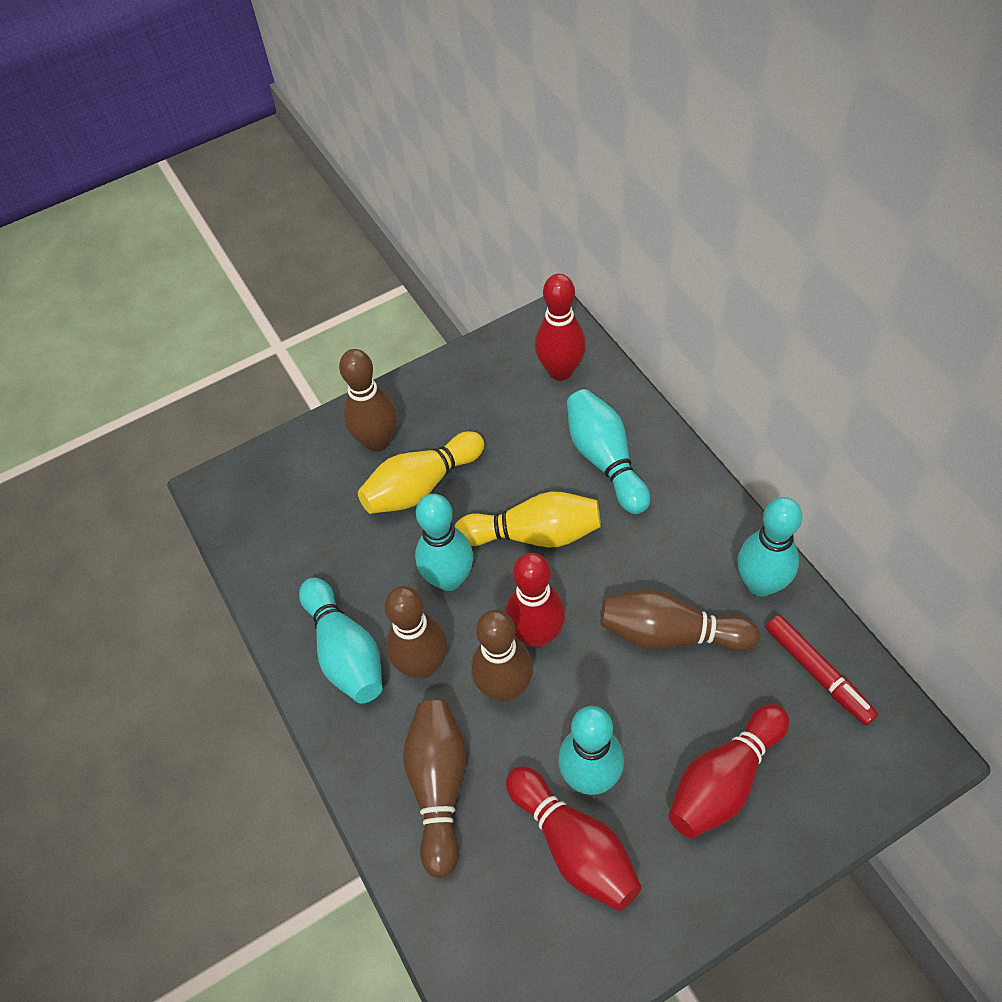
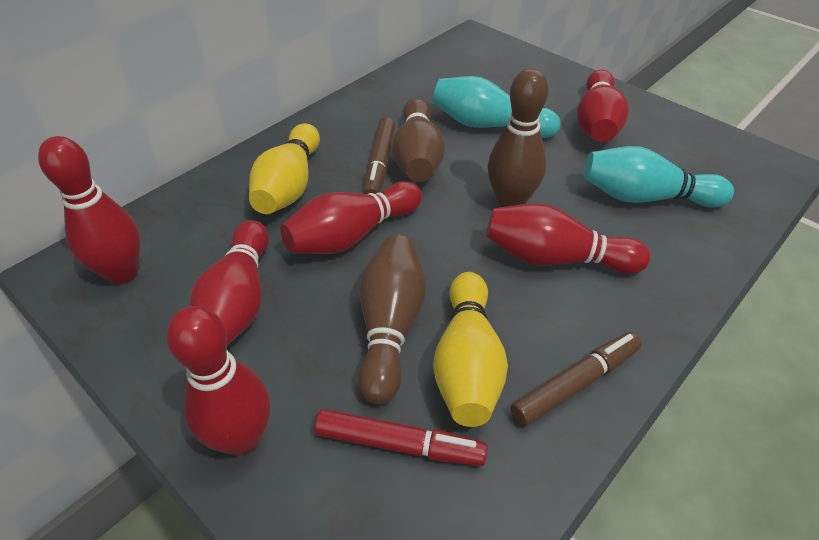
brown bowling pin: 5 -> 3
brown marker: 0 -> 2
red bowling pin: 4 -> 6
turquoise bowling pin: 5 -> 2

